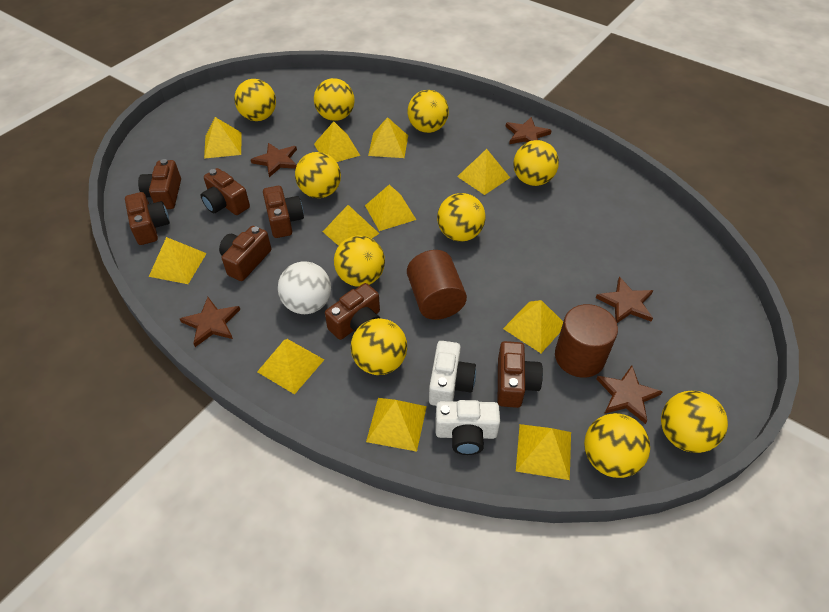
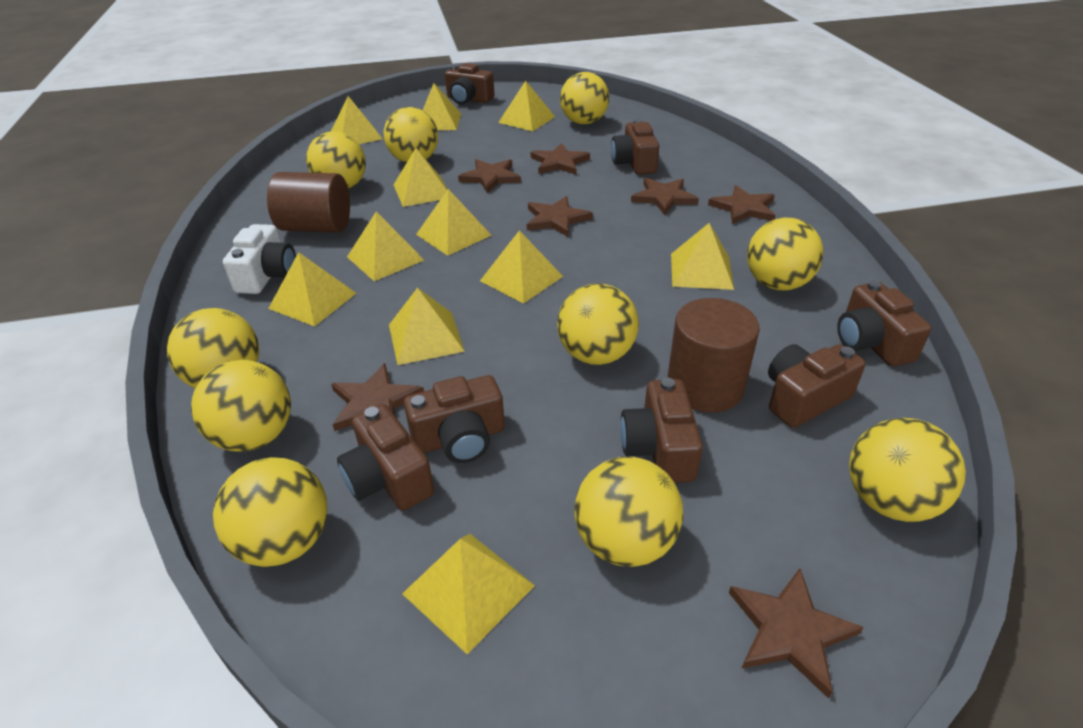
brown star: 5 -> 7
white ball: 1 -> 0
white camera: 2 -> 1

